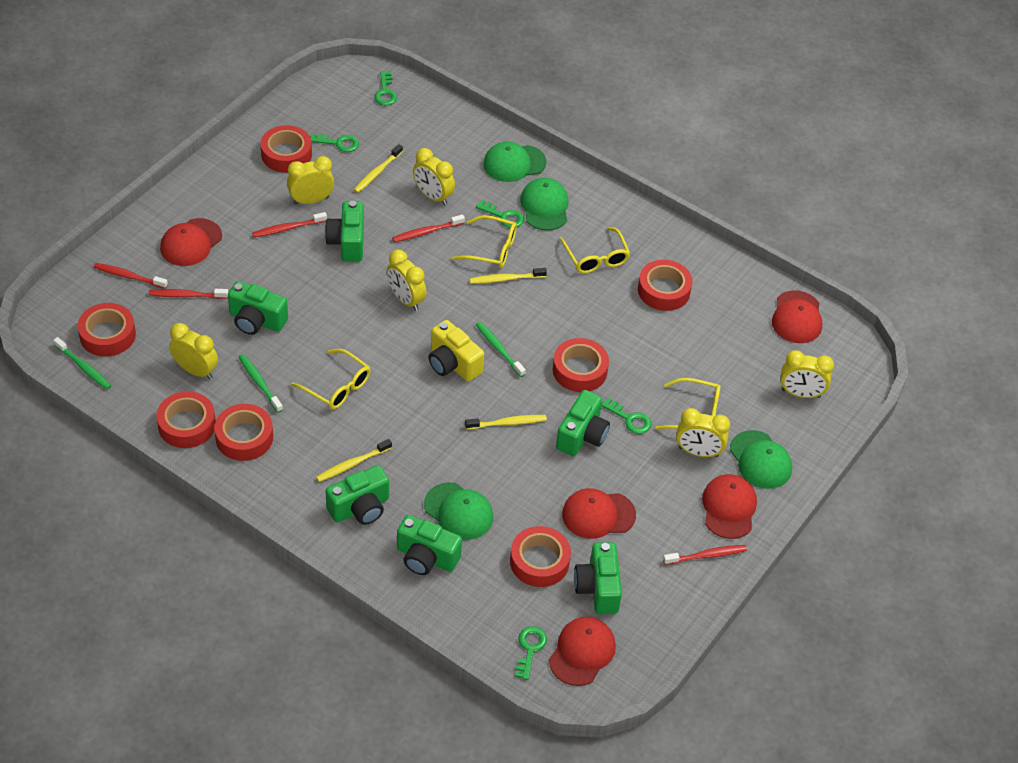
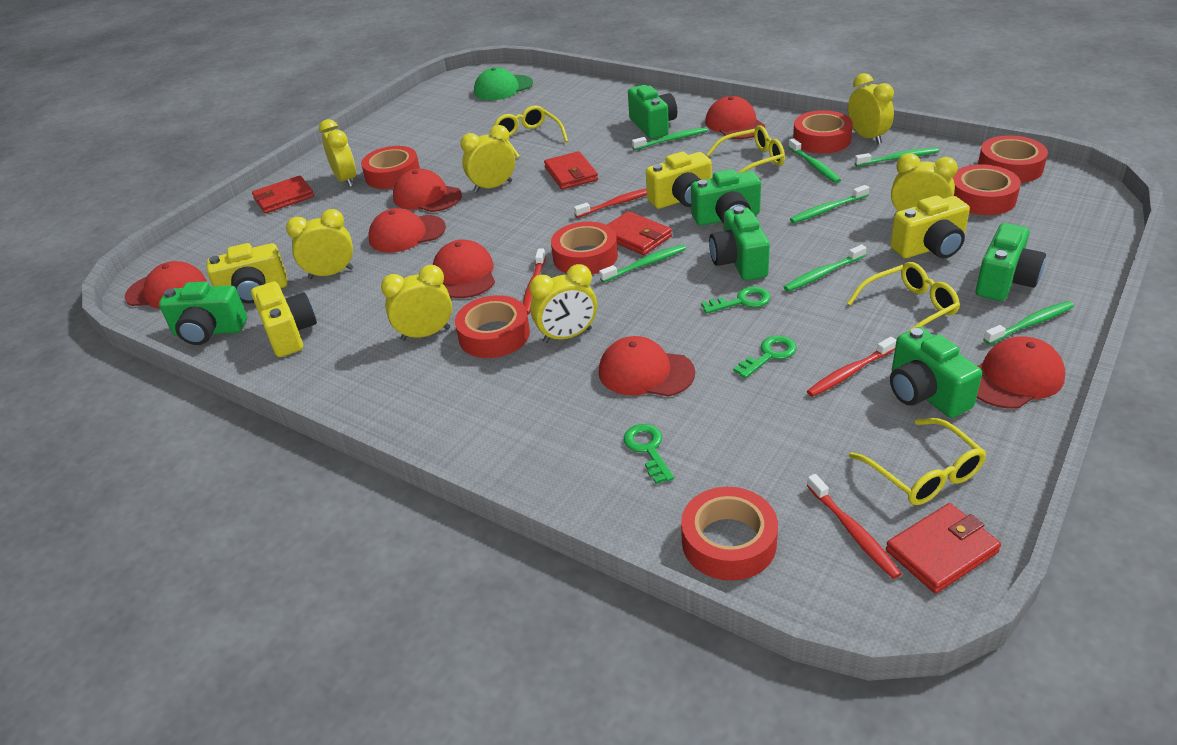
green cap: 4 -> 1
green key: 5 -> 3
green toothbrush: 3 -> 7
red cap: 5 -> 7
red toothbrush: 5 -> 4
red wallet: 0 -> 4
yellow camera: 1 -> 4
yellow clock: 6 -> 7
yellow toothbrush: 4 -> 0

